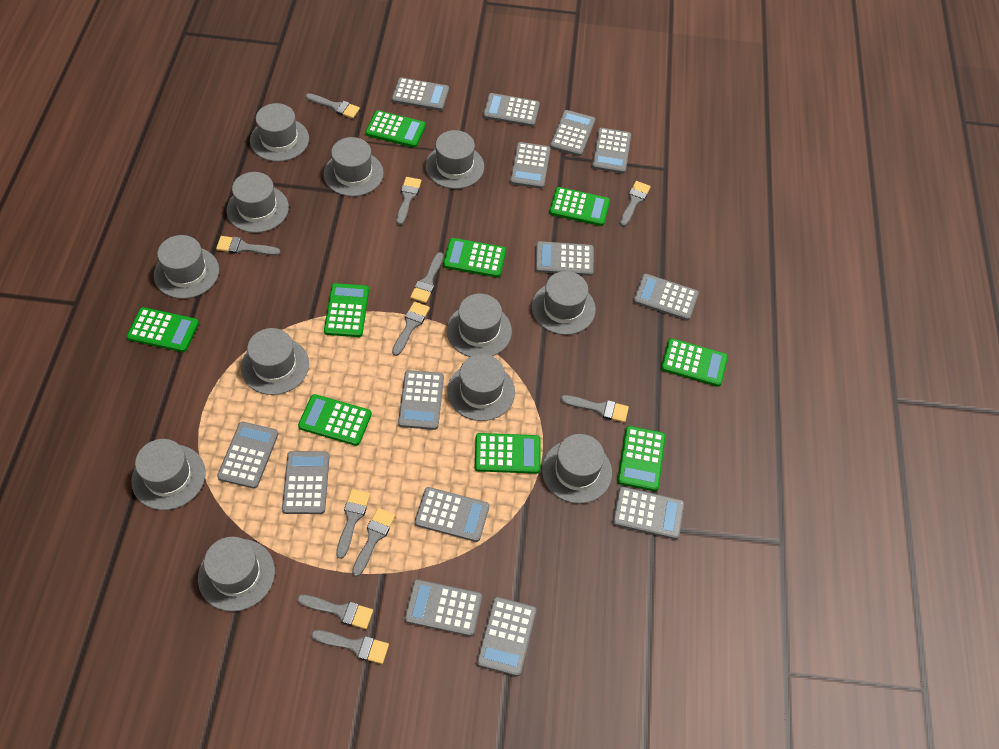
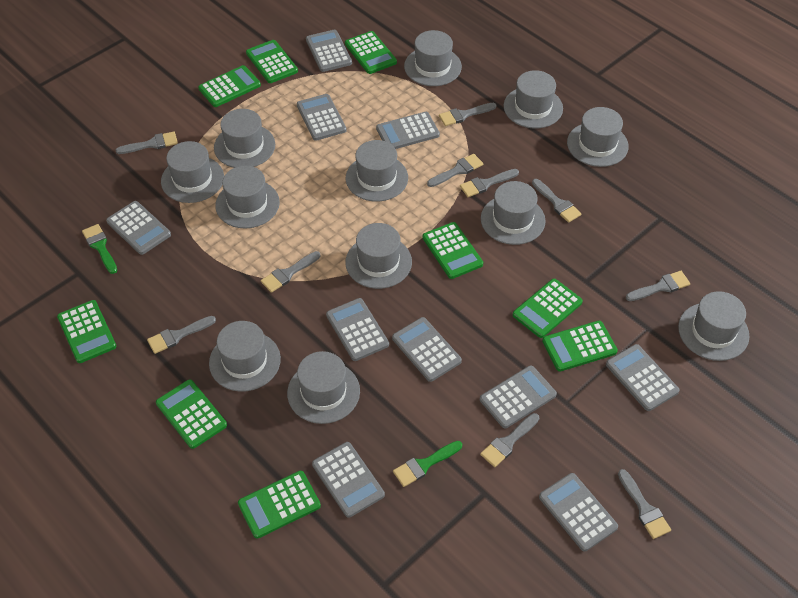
green brush: 0 -> 2
grey brush: 11 -> 10
grey calculator: 14 -> 10

